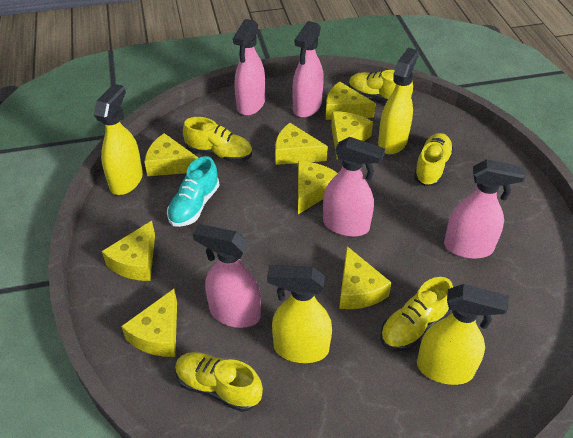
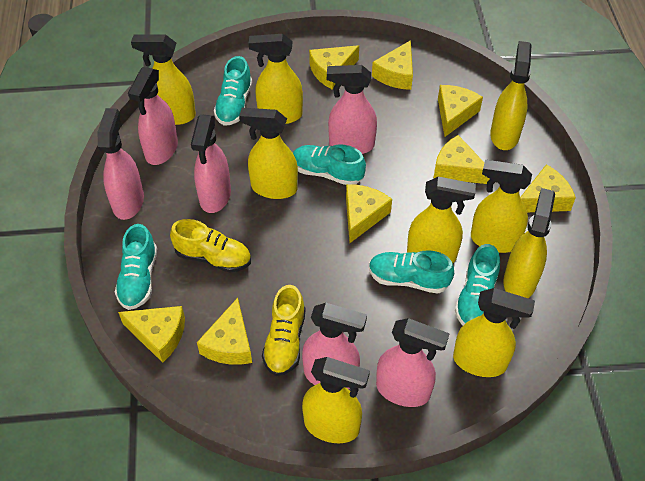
pink spray bottle: 5 -> 6
turquoise shoe: 1 -> 5
yellow shoe: 5 -> 2
yellow spray bottle: 4 -> 9

